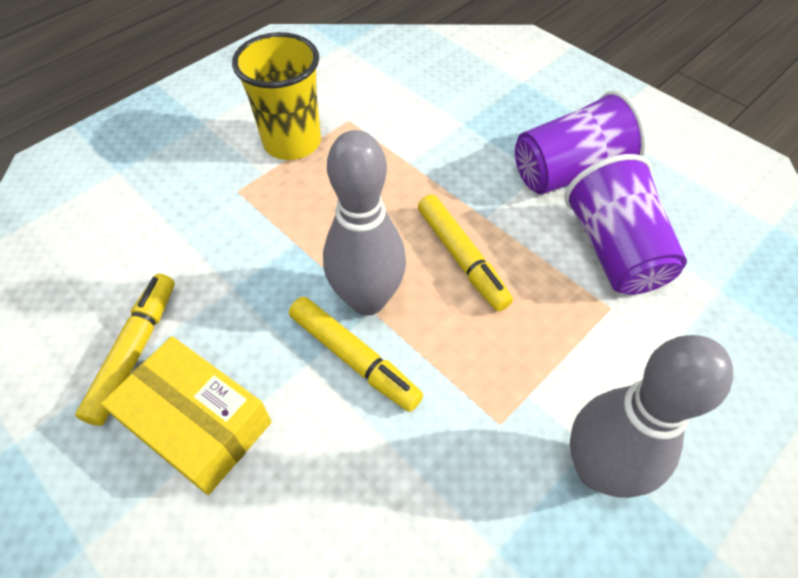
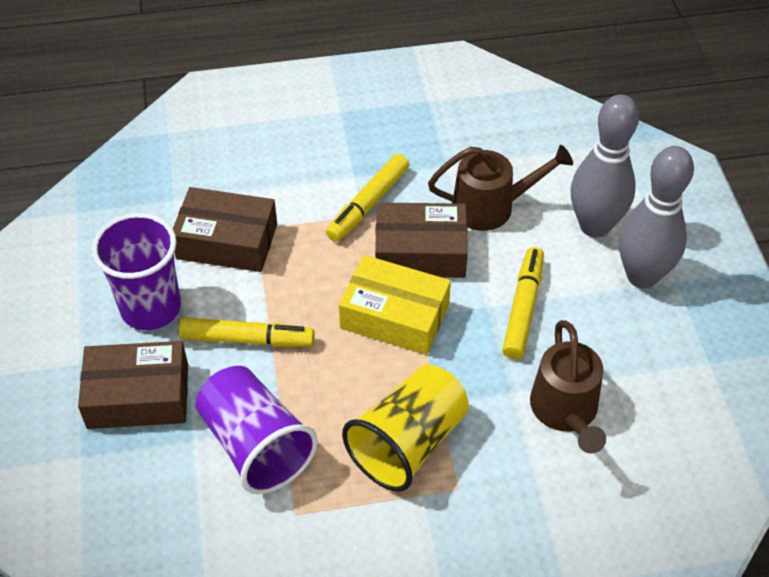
brown box: 0 -> 3
brown watering can: 0 -> 2

